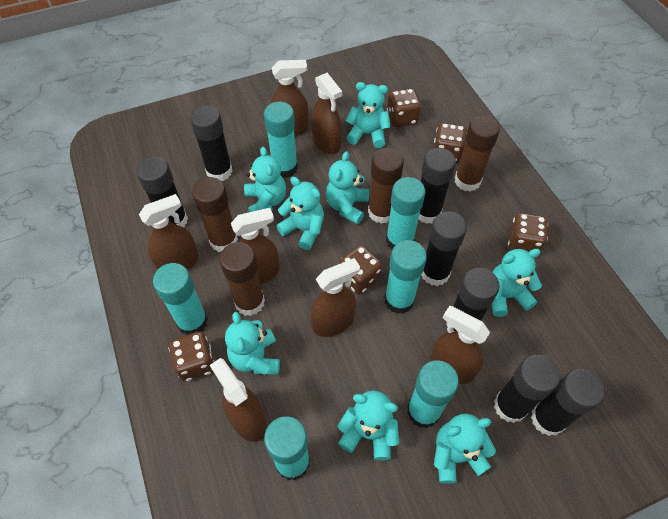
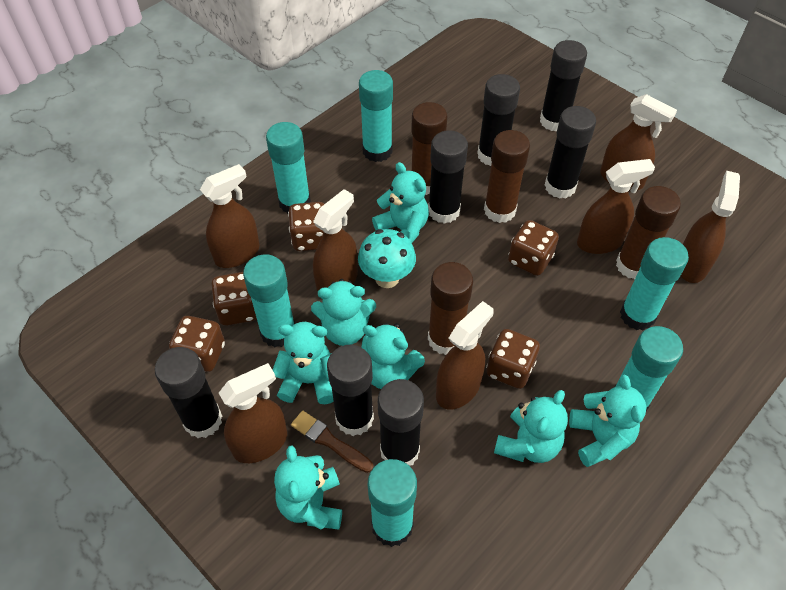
brown brush: 0 -> 1
turquoise mushroom: 0 -> 1
turquoise teddy bear: 8 -> 7

